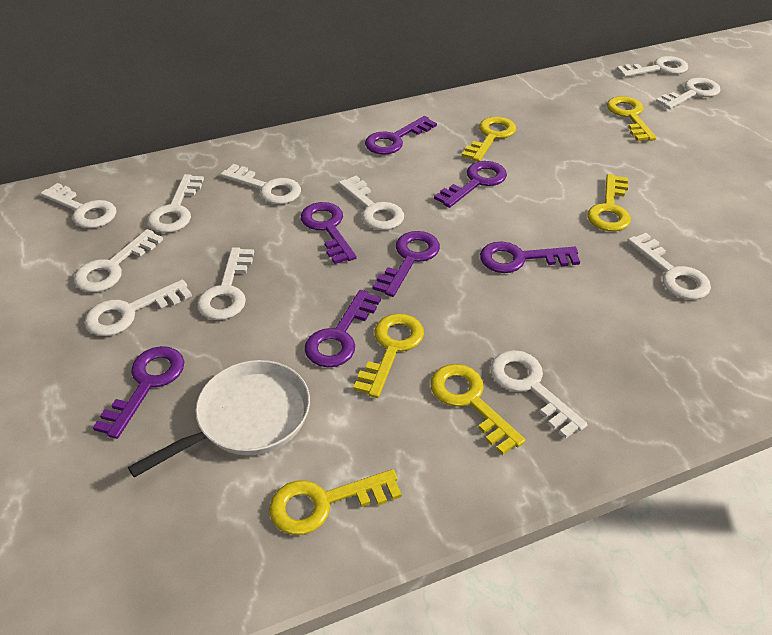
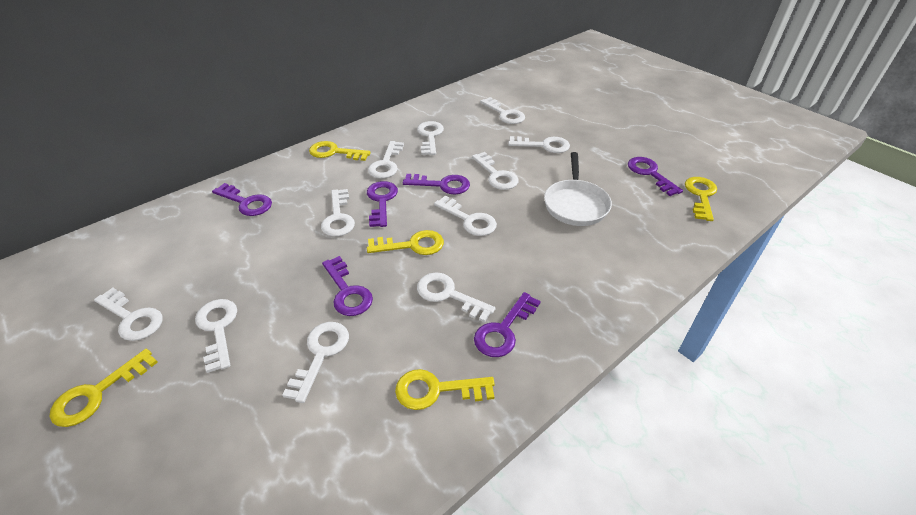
purple key: 7 -> 6
yellow key: 6 -> 5

